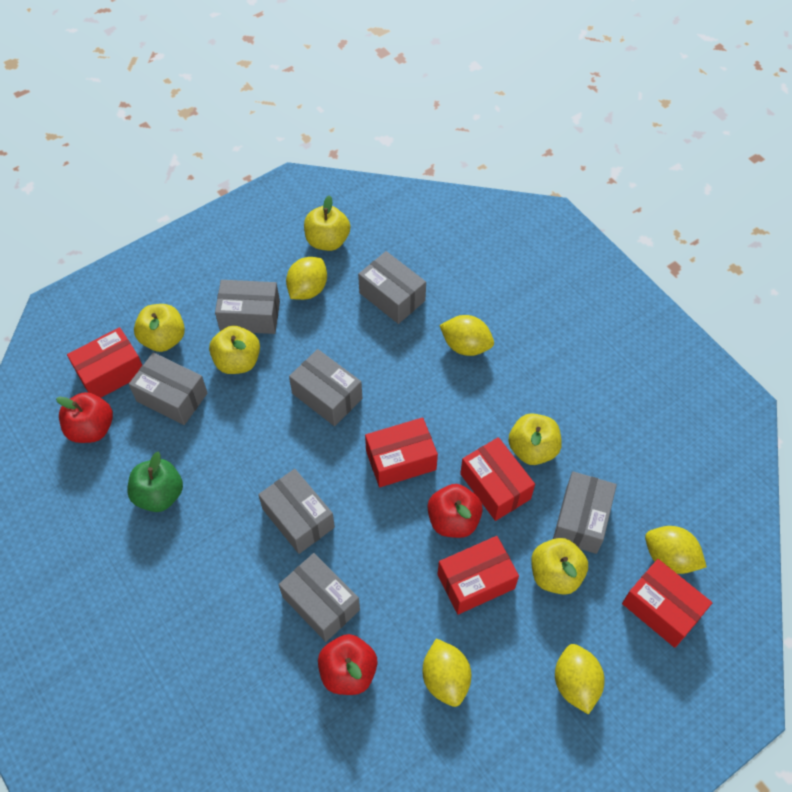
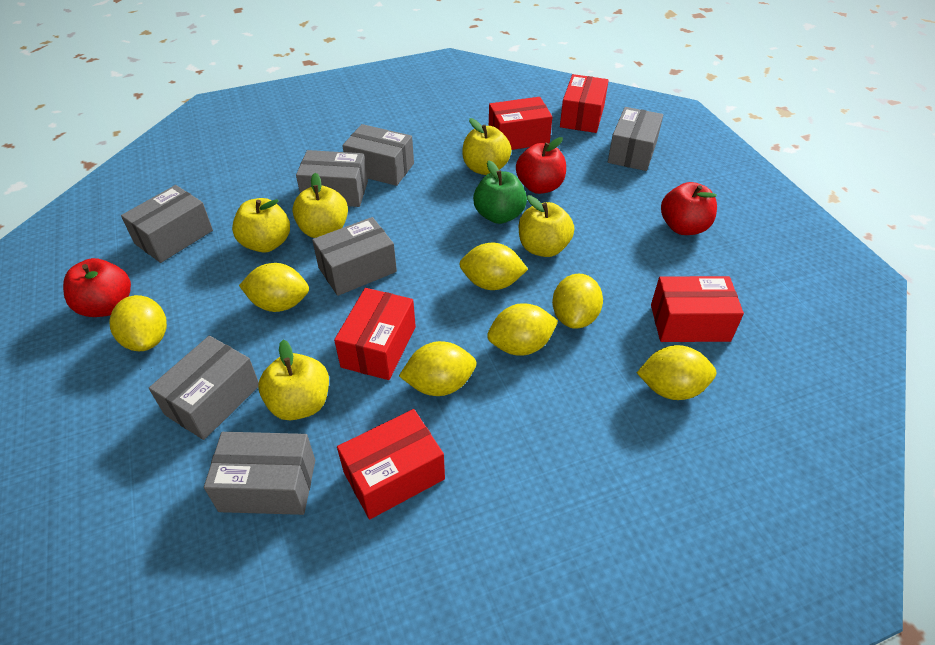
yellow lemon: 5 -> 7

